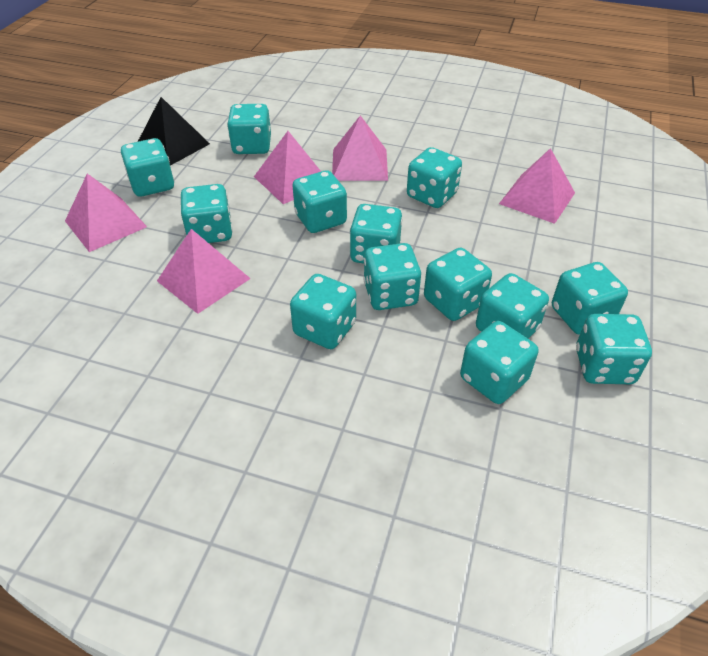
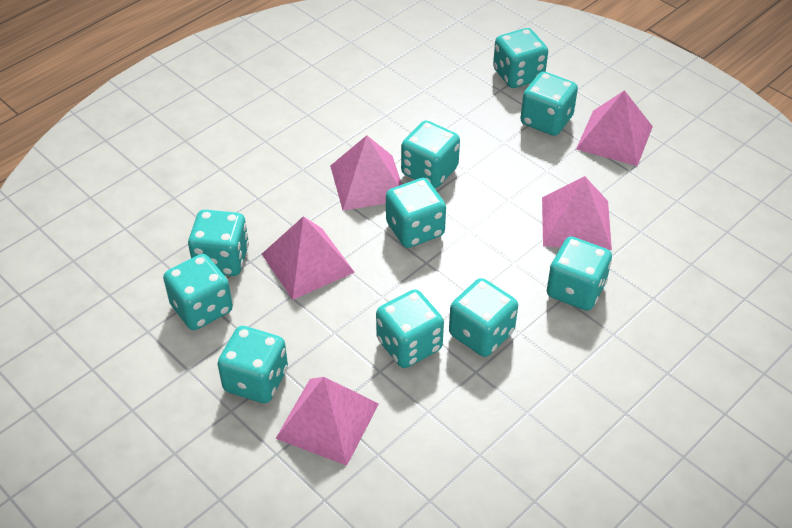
black pyramid: 1 -> 0
turquoise dice: 13 -> 10

